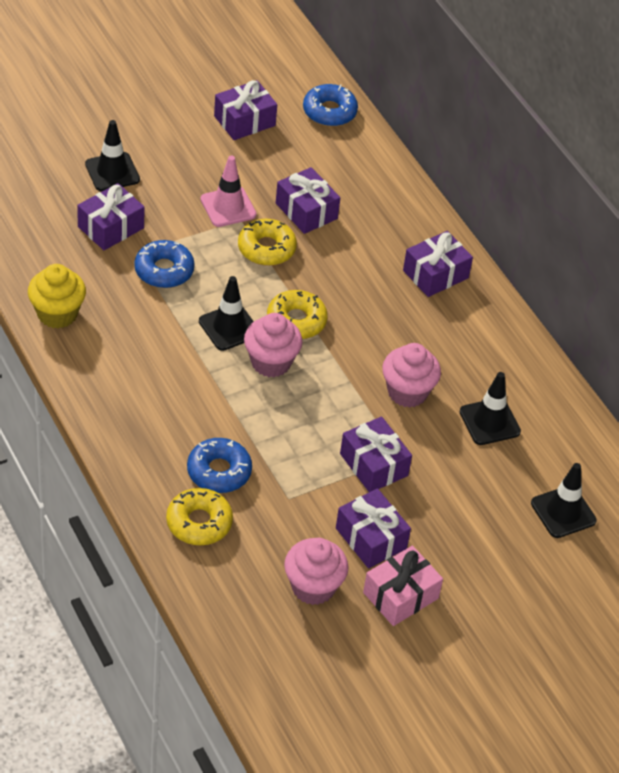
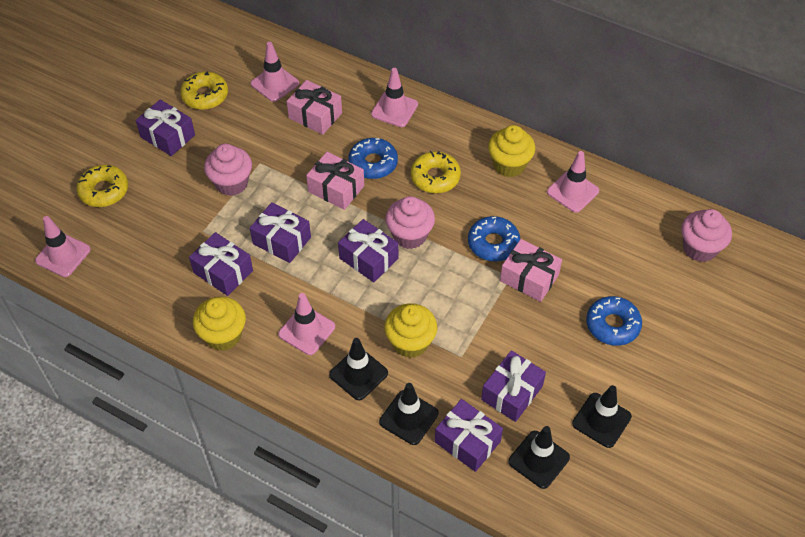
pink gift: 1 -> 3
pink traffic cone: 1 -> 5
yellow cupcake: 1 -> 3

